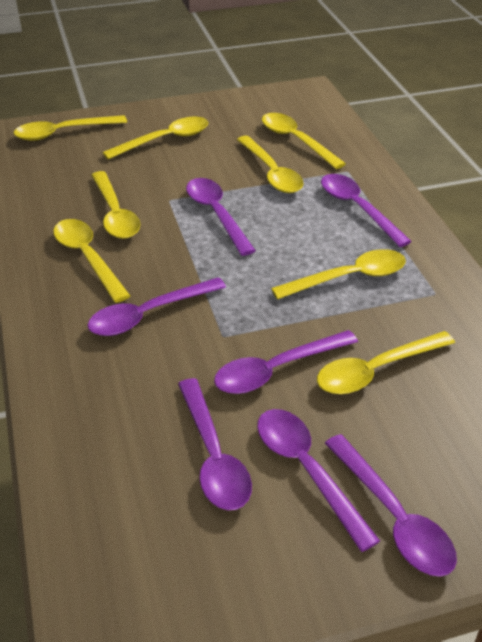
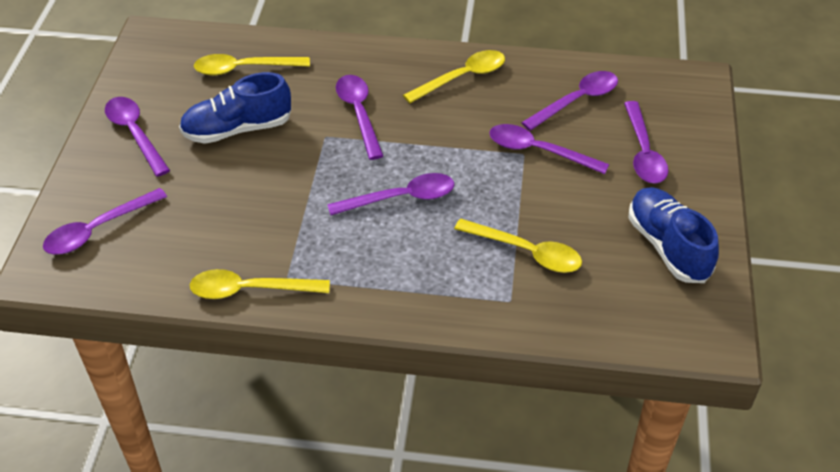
blue shoe: 0 -> 2
yellow spoon: 8 -> 4

